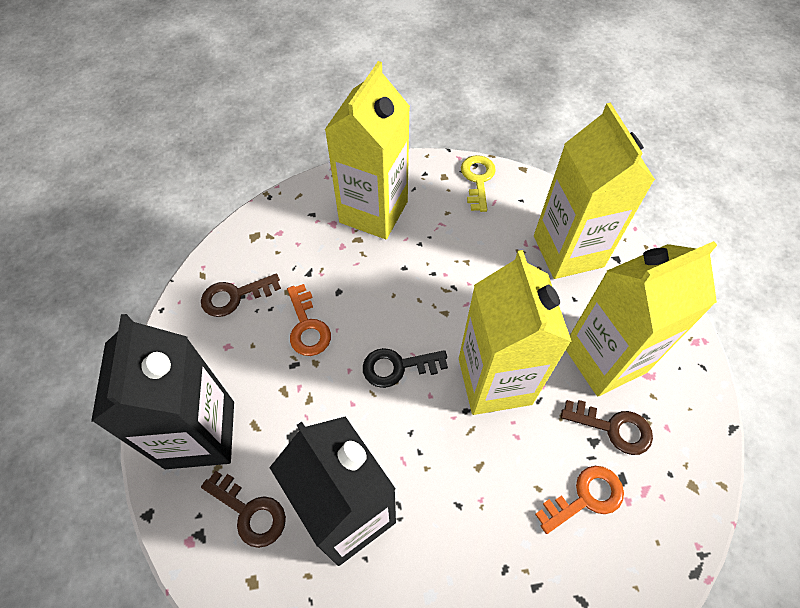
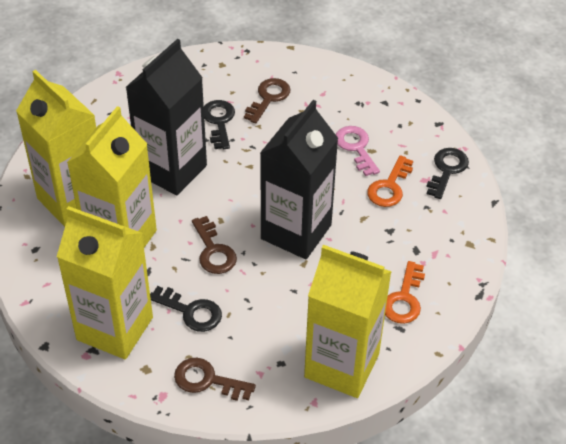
black key: 1 -> 3
pink key: 0 -> 1
yellow key: 1 -> 0

